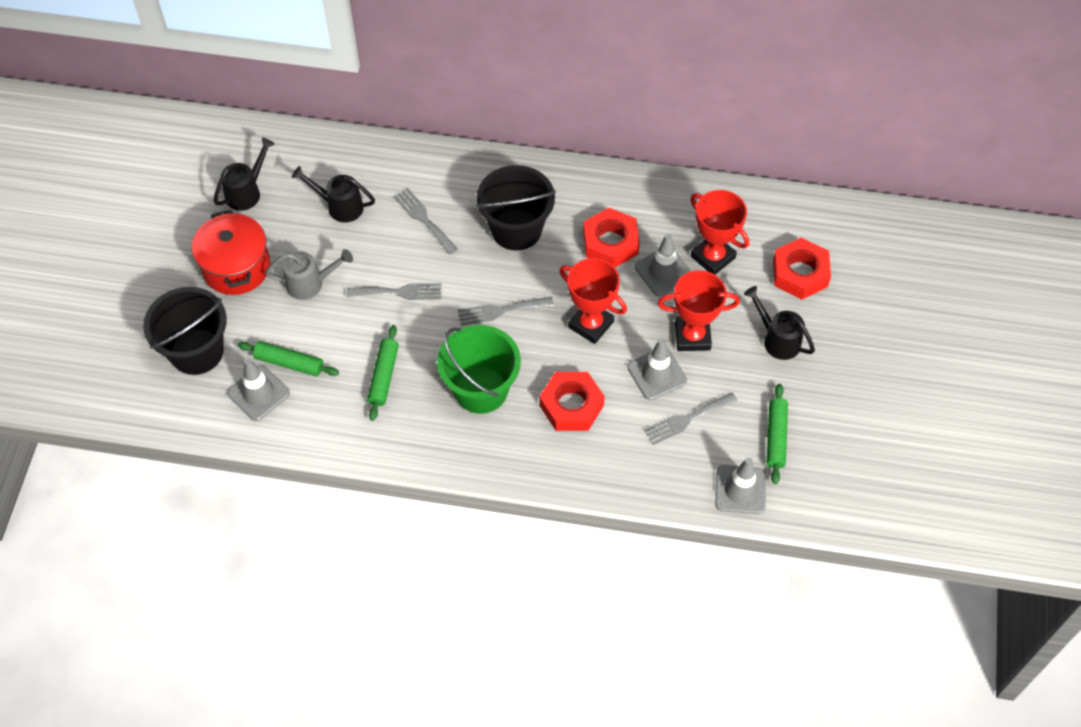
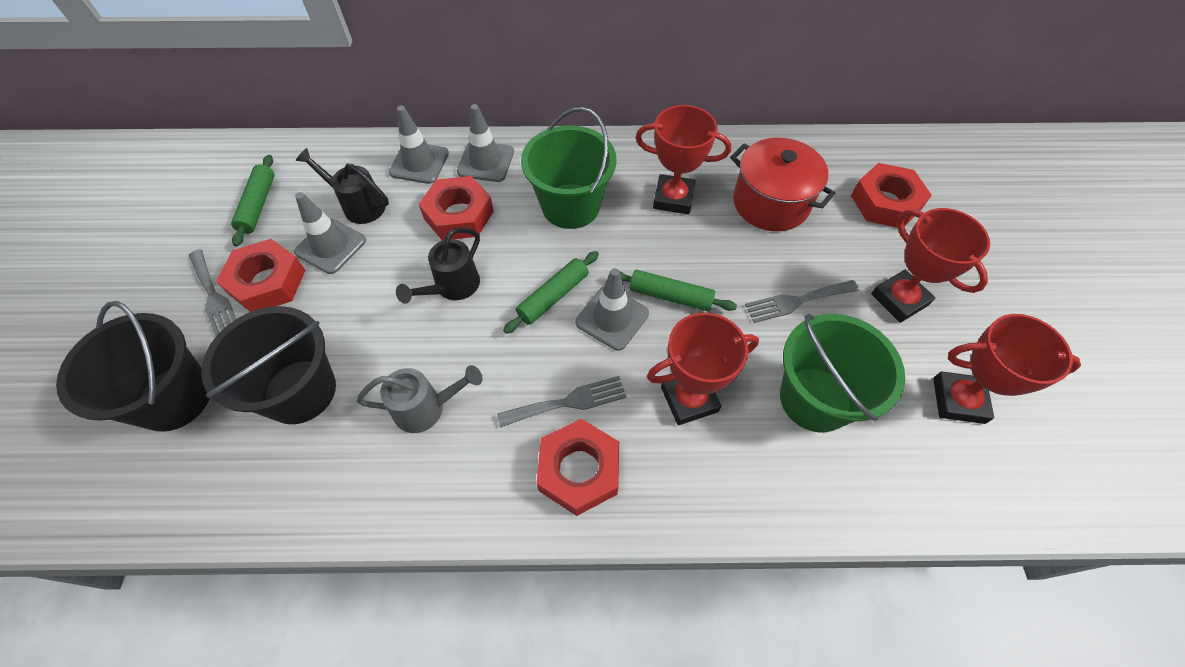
black watering can: 3 -> 2
green bucket: 1 -> 2
grey fork: 4 -> 3
red nut: 3 -> 4
red trophy: 3 -> 4

